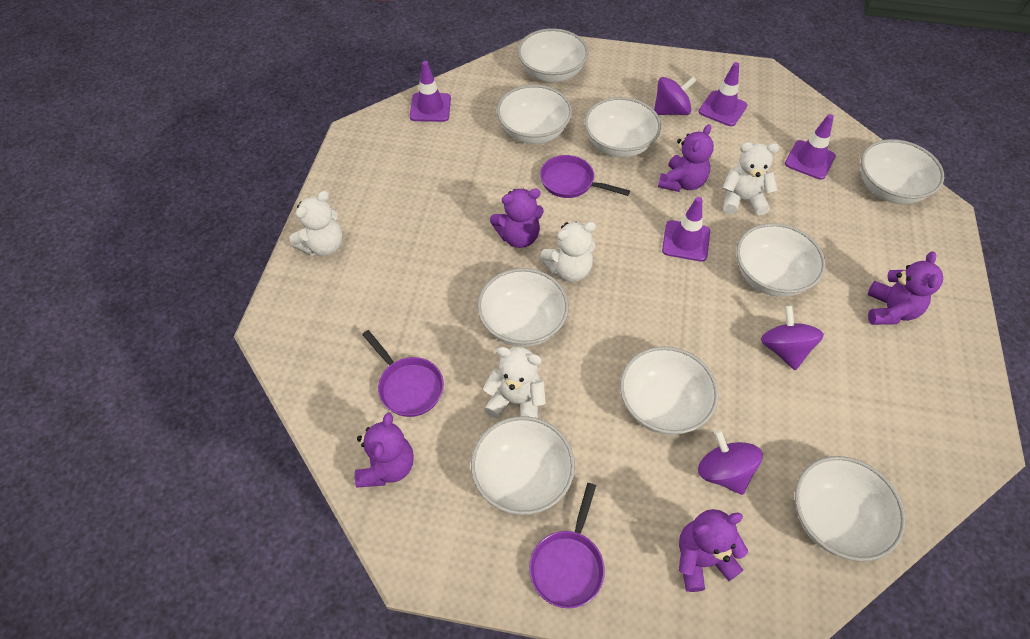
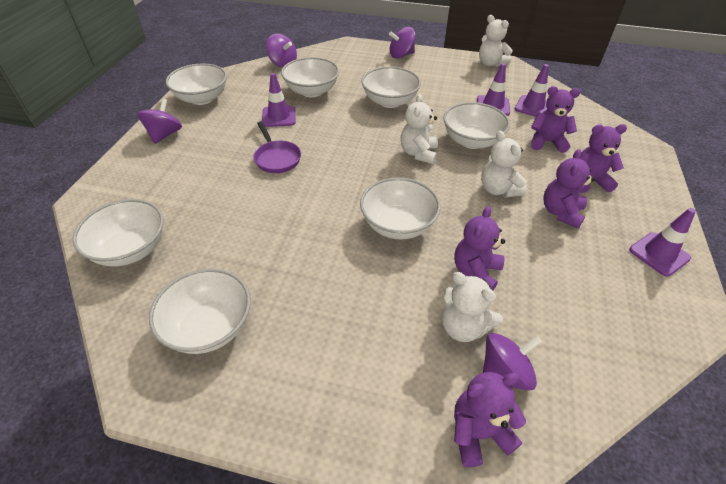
purple pan: 3 -> 1
purple spinning top: 3 -> 4
white bowl: 9 -> 7

